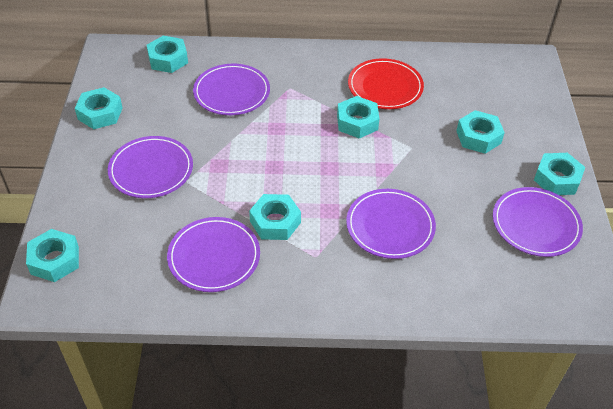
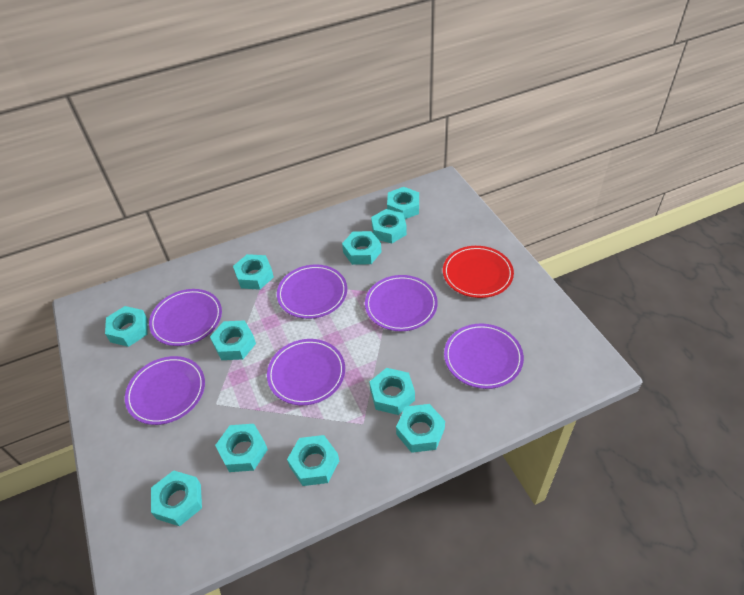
purple plate: 5 -> 6
turquoise nut: 7 -> 11

